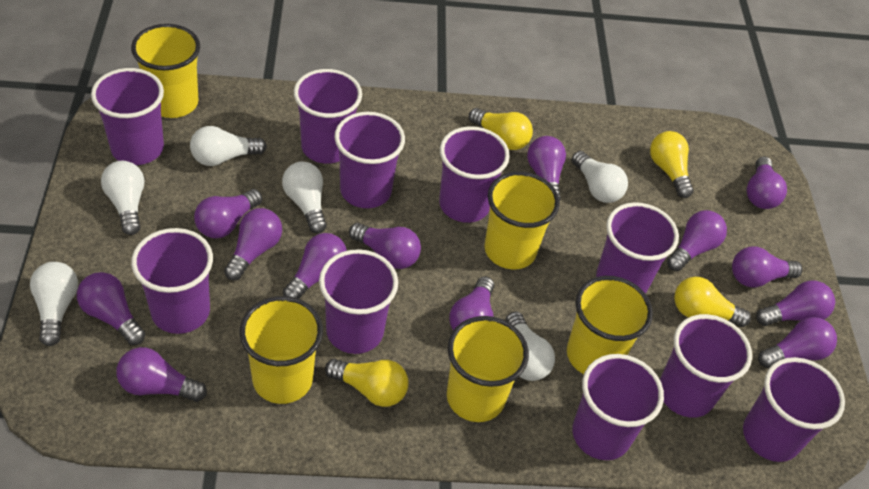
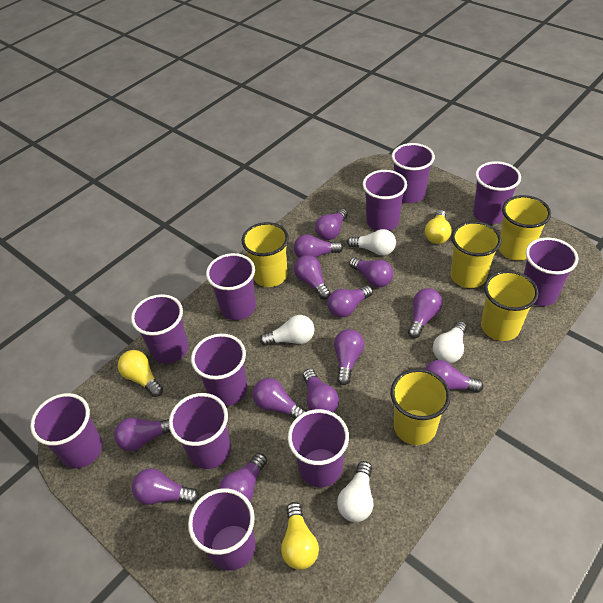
purple cup: 10 -> 11
white light bulb: 6 -> 4
yellow light bulb: 4 -> 3

